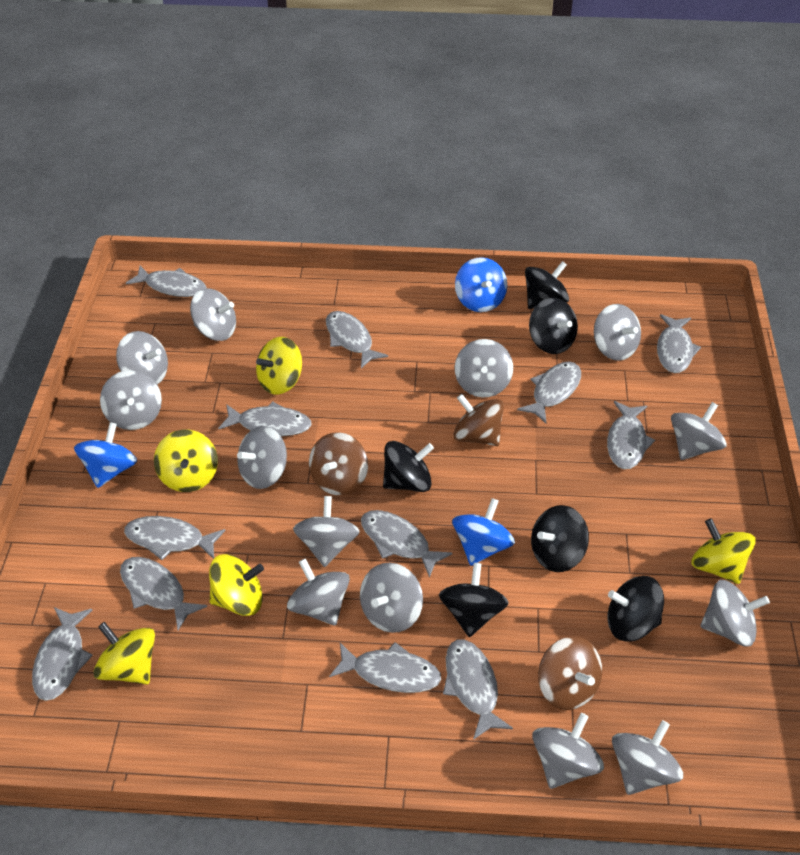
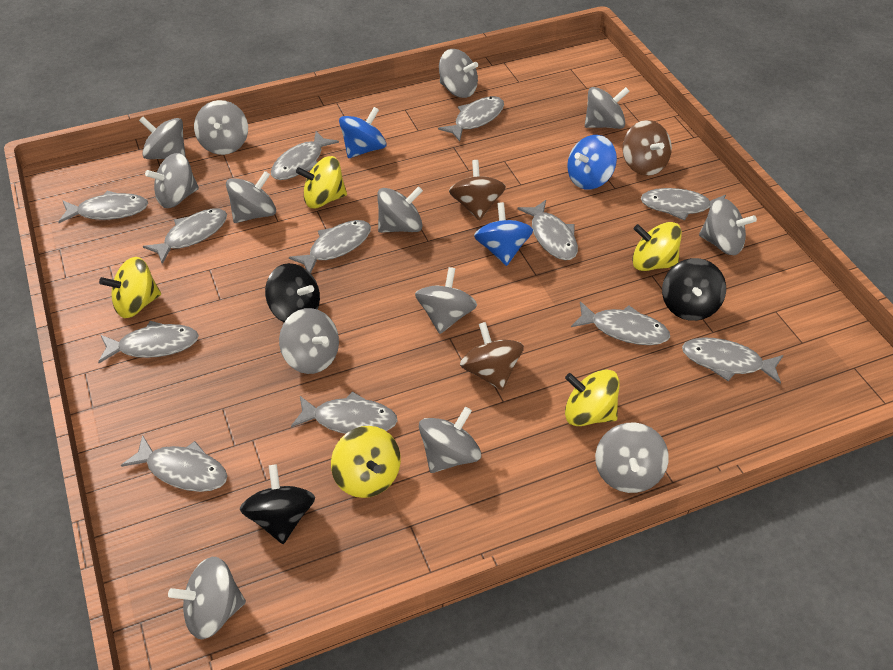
black spinning top: 6 -> 3

